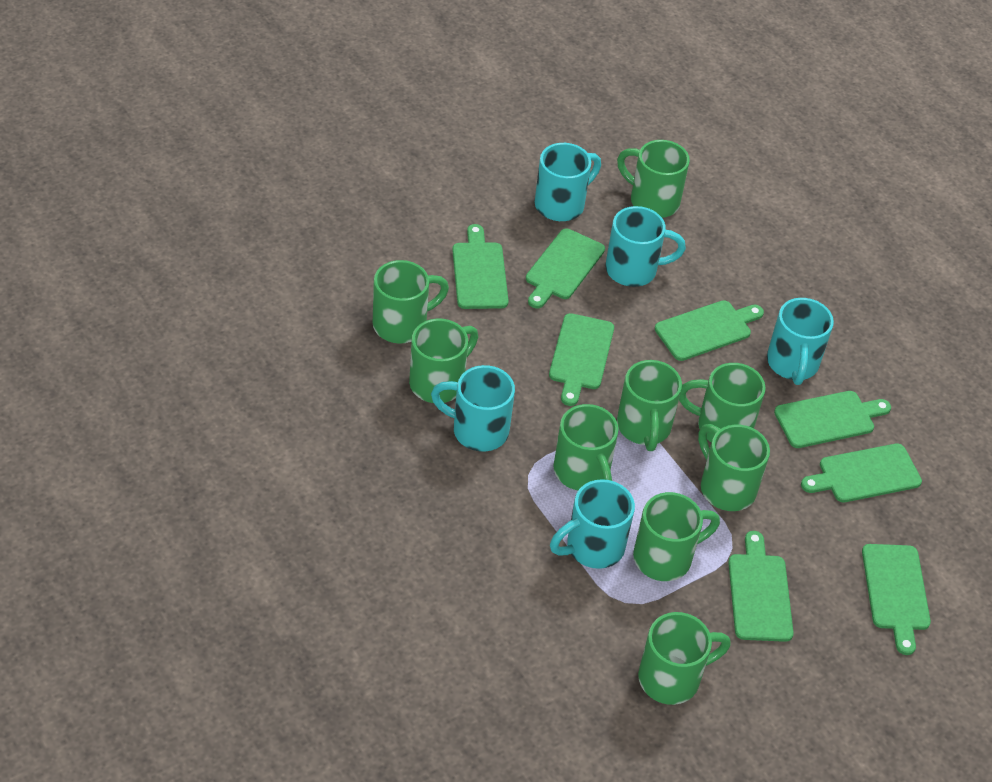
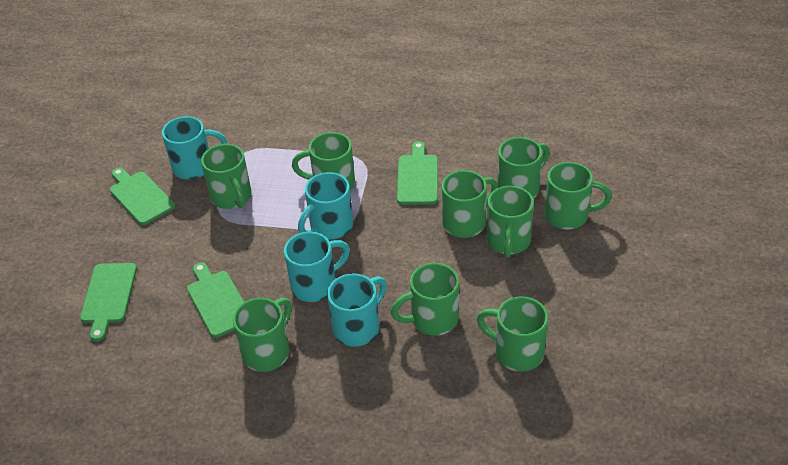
green cutting board: 8 -> 4
turquoise mug: 5 -> 4

